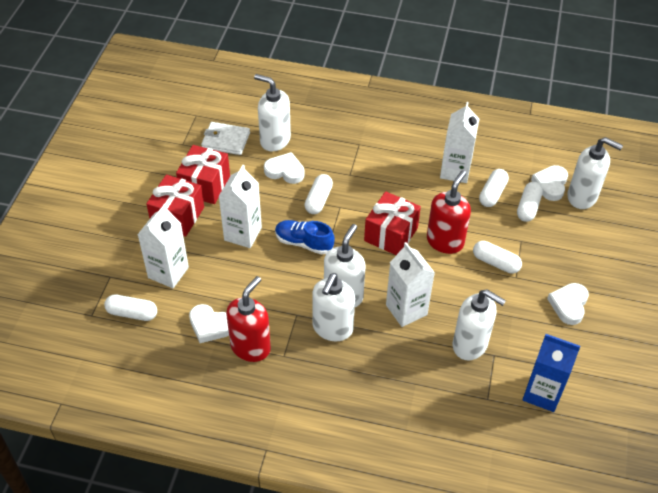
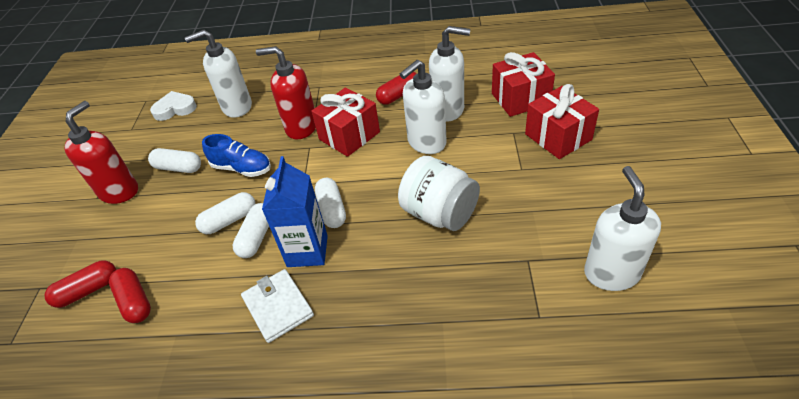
red capsule: 0 -> 3
white capsule: 5 -> 4
white carton: 4 -> 0
white heart: 4 -> 1
white jar: 0 -> 1
white soap dispenser: 5 -> 4

